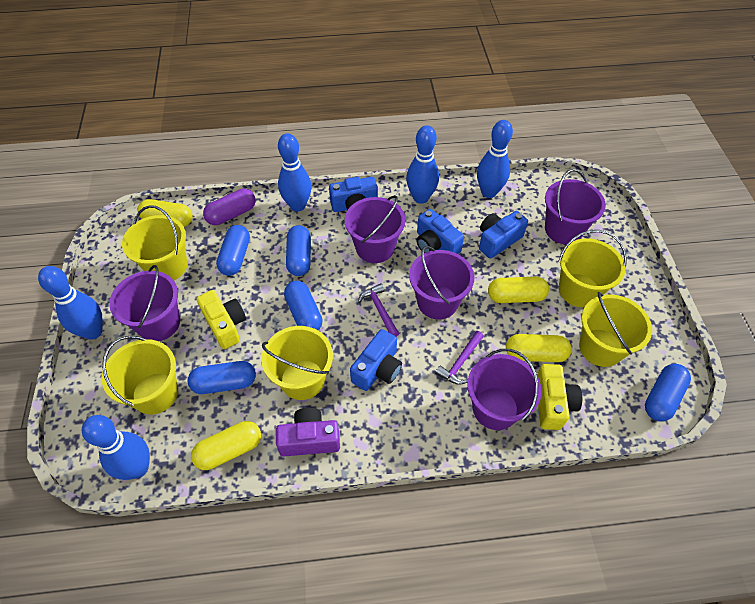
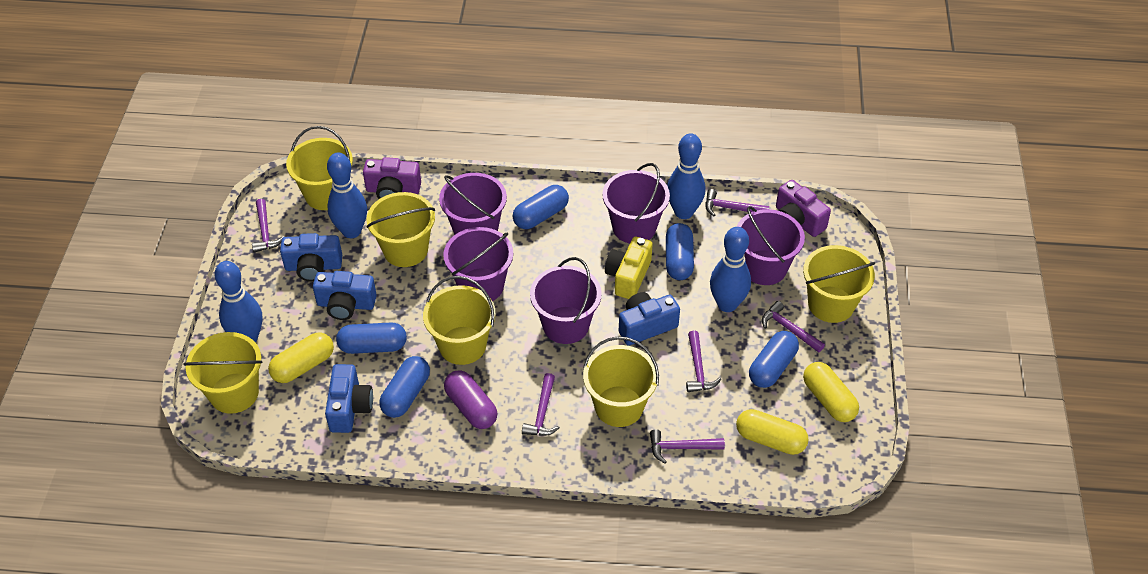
blue bowling pin: 5 -> 4
purple camera: 1 -> 2
purple hammer: 2 -> 6
yellow bucket: 5 -> 6
yellow camera: 2 -> 1
yellow capsule: 4 -> 3

